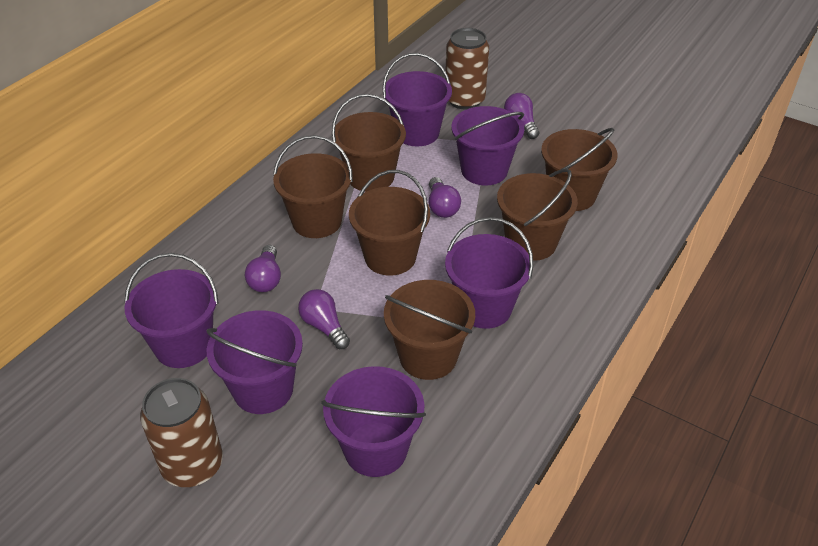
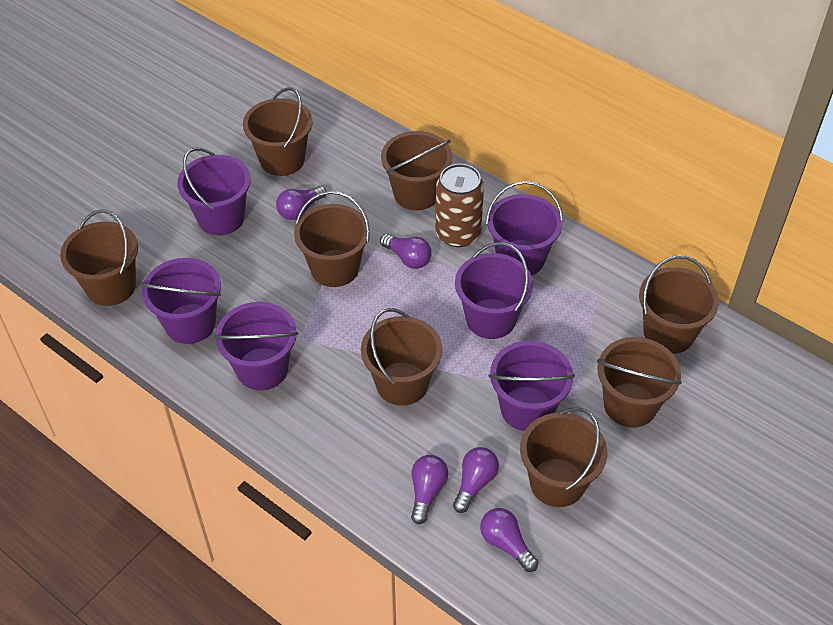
brown bucket: 6 -> 8
brown can: 2 -> 1
purple light bulb: 4 -> 5

